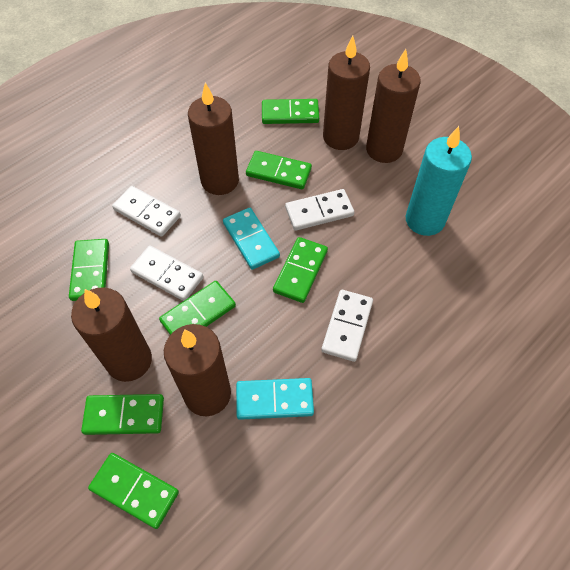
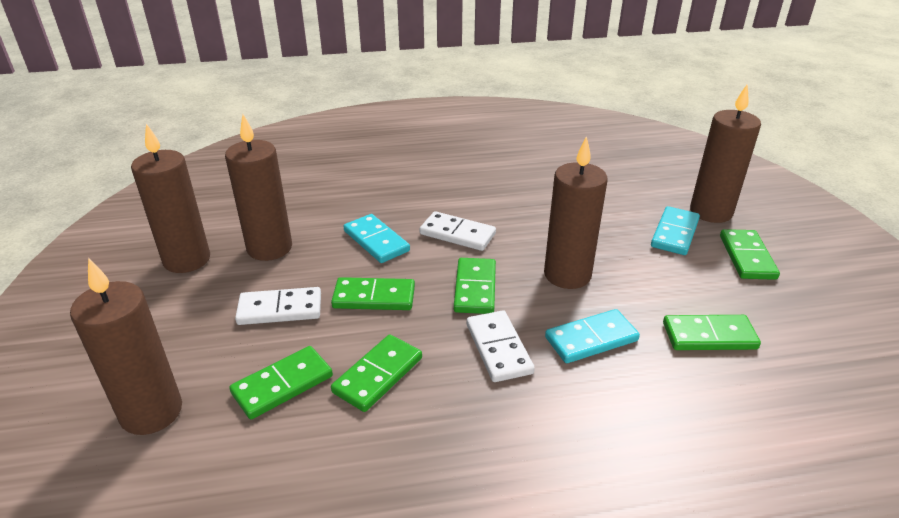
green domino: 7 -> 6
turquoise candle: 1 -> 0
turquoise domino: 2 -> 3
white domino: 4 -> 3

